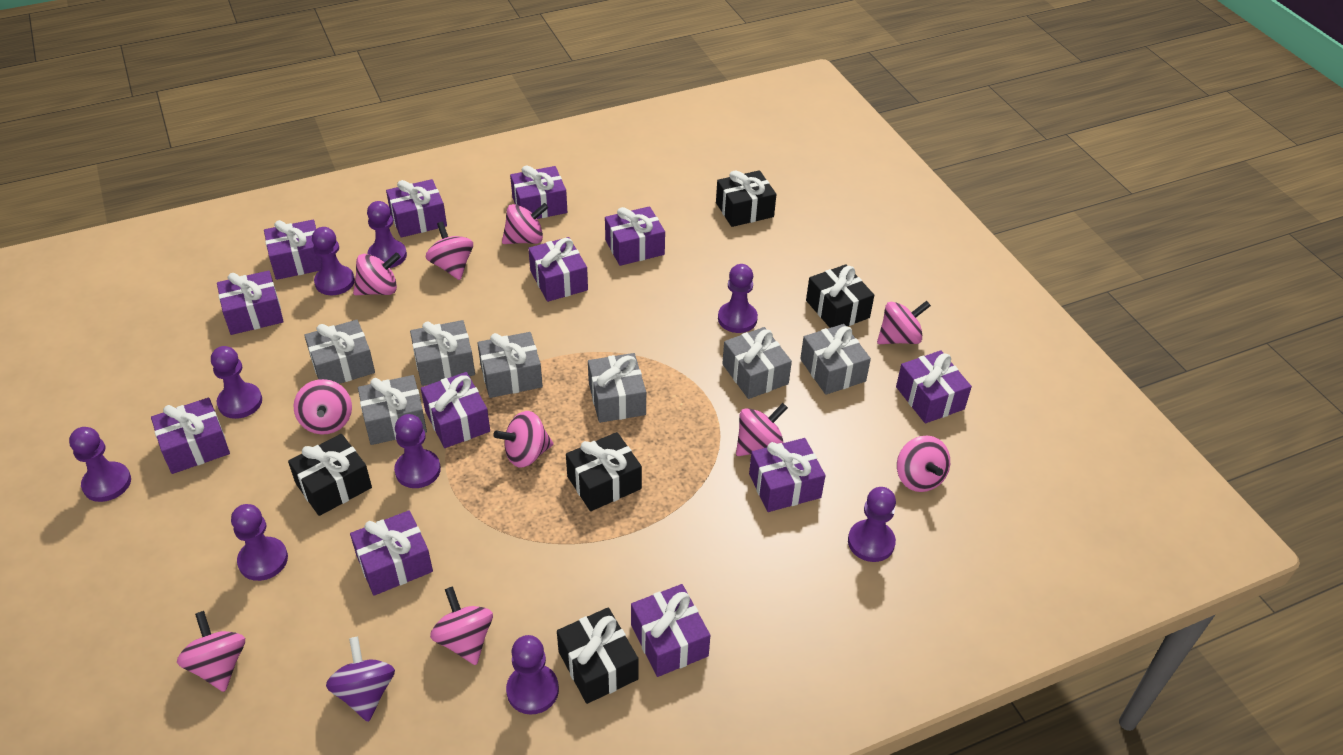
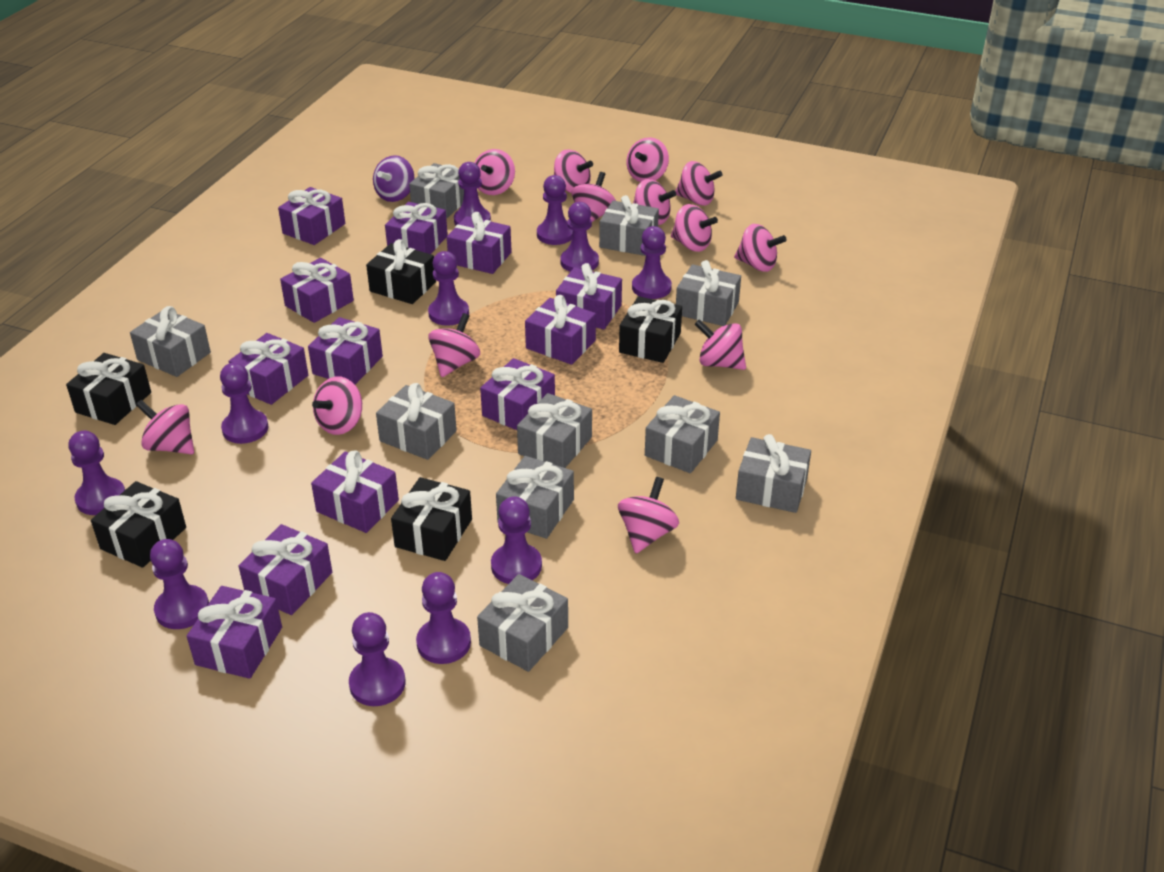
grey gift: 7 -> 10
pink spinning top: 10 -> 13
purple pawn: 9 -> 11

